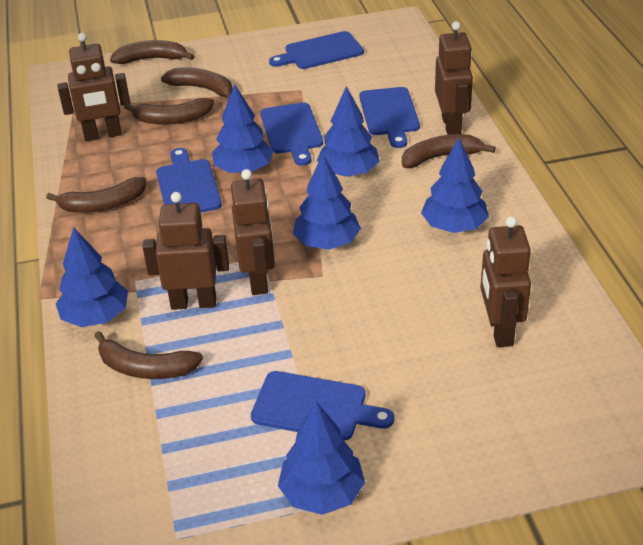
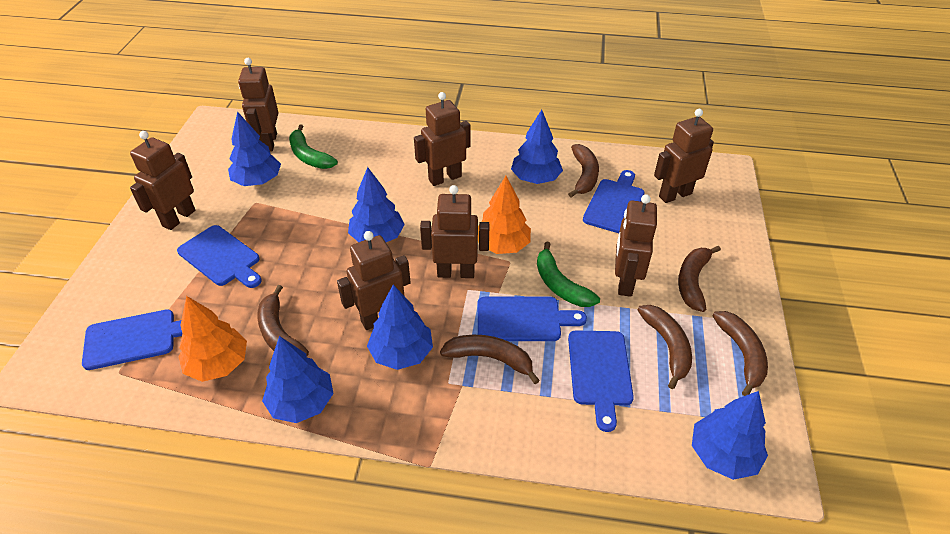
brown robot: 5 -> 7
green banana: 0 -> 2
orange tree: 0 -> 2

